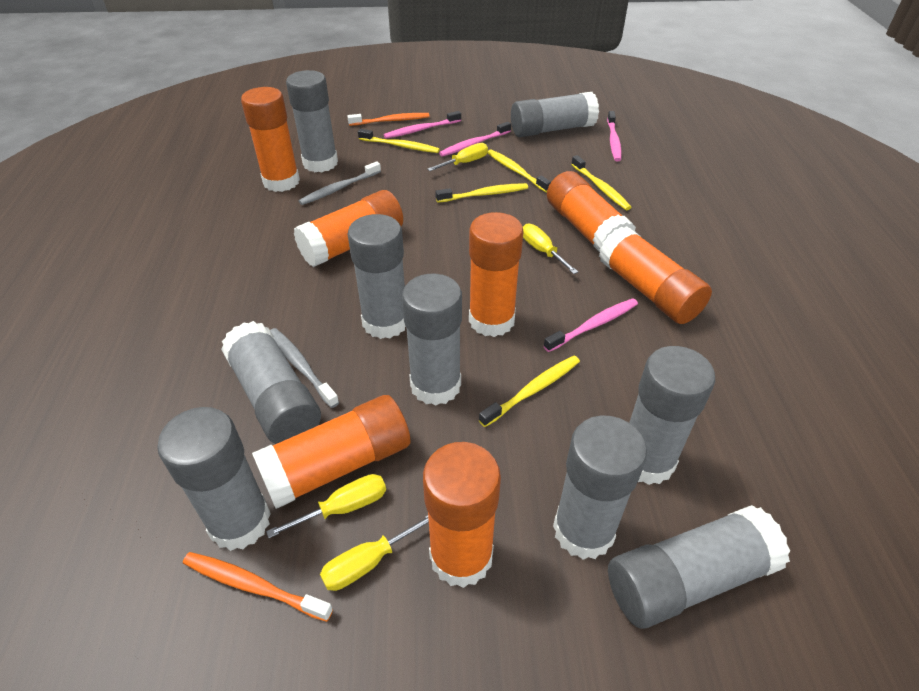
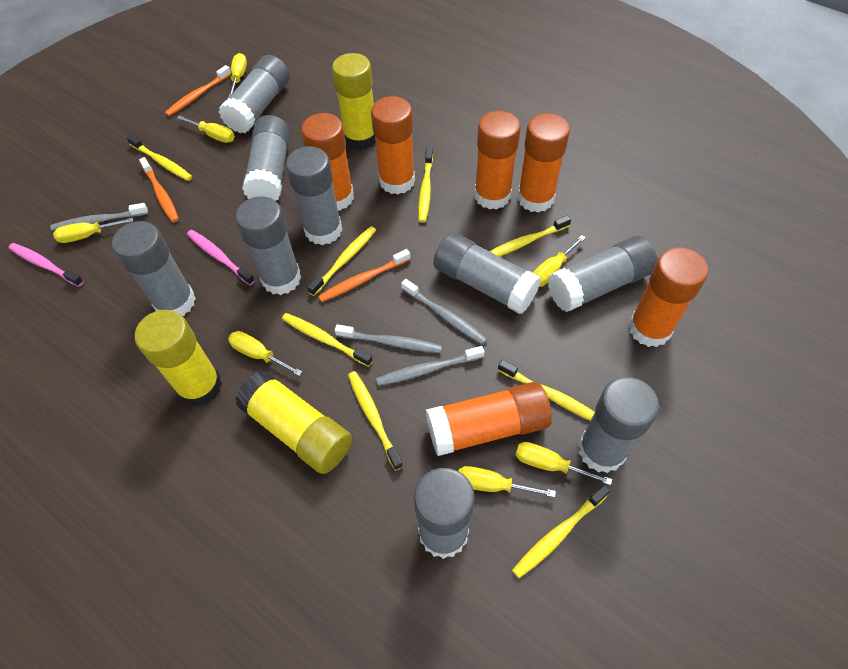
grey toothbrush: 2 -> 4
orange glue stick: 7 -> 6
orange toothbrush: 2 -> 3
pink toothbrush: 4 -> 2
yellow glue stick: 0 -> 3
yellow screwdriver: 4 -> 7
yellow toothbrush: 5 -> 8

